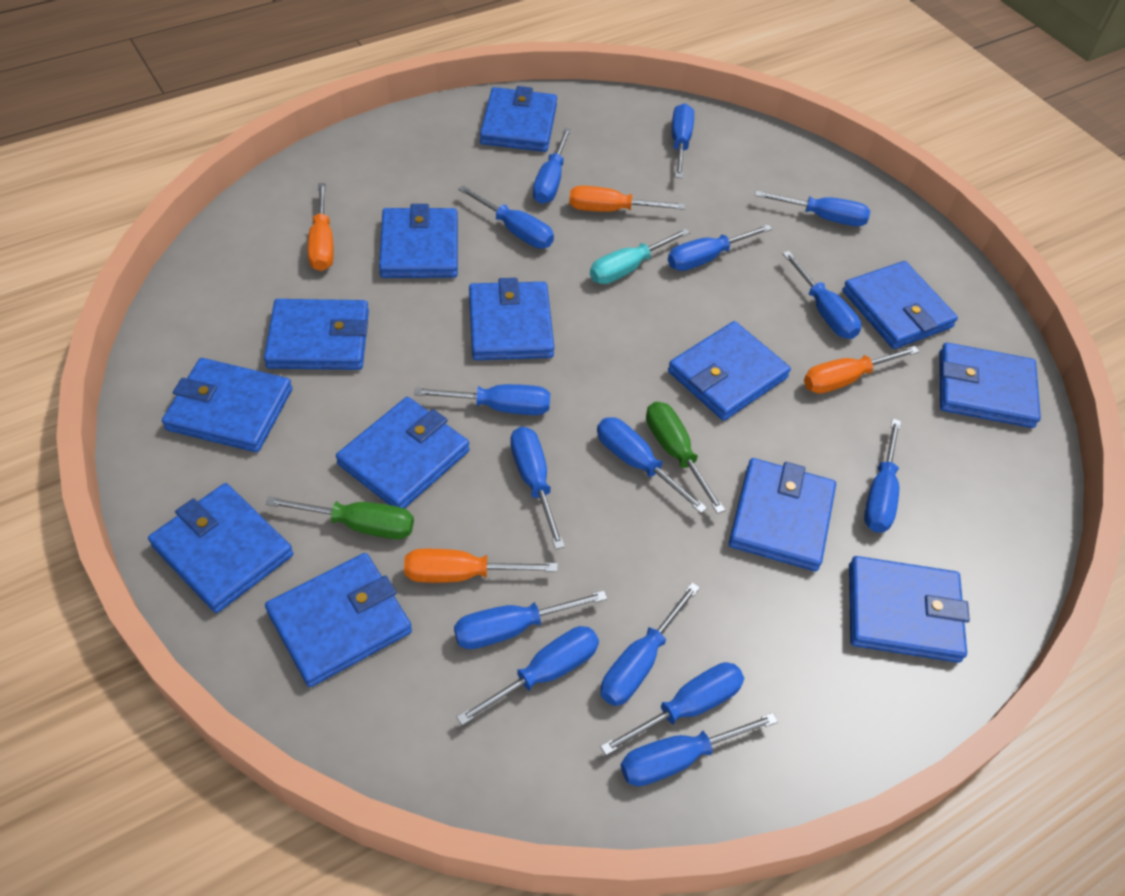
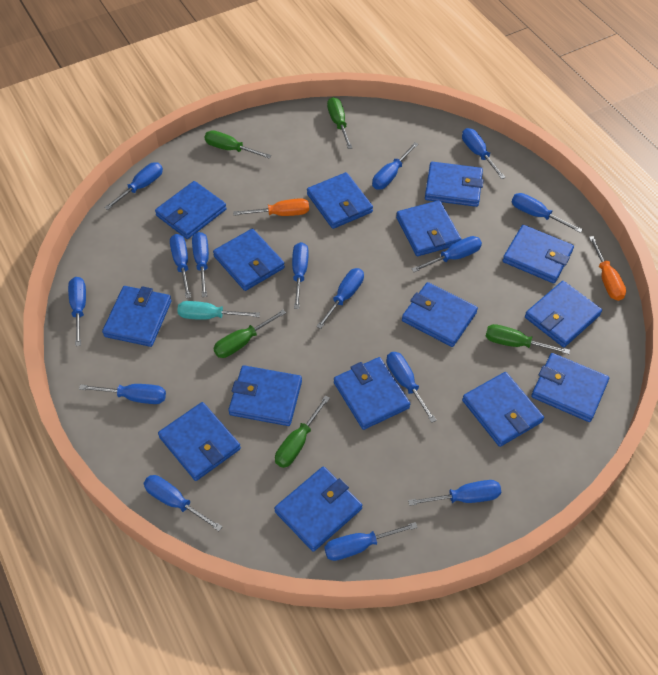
blue wallet: 13 -> 15
green screwdriver: 2 -> 5
orange screwdriver: 4 -> 2

